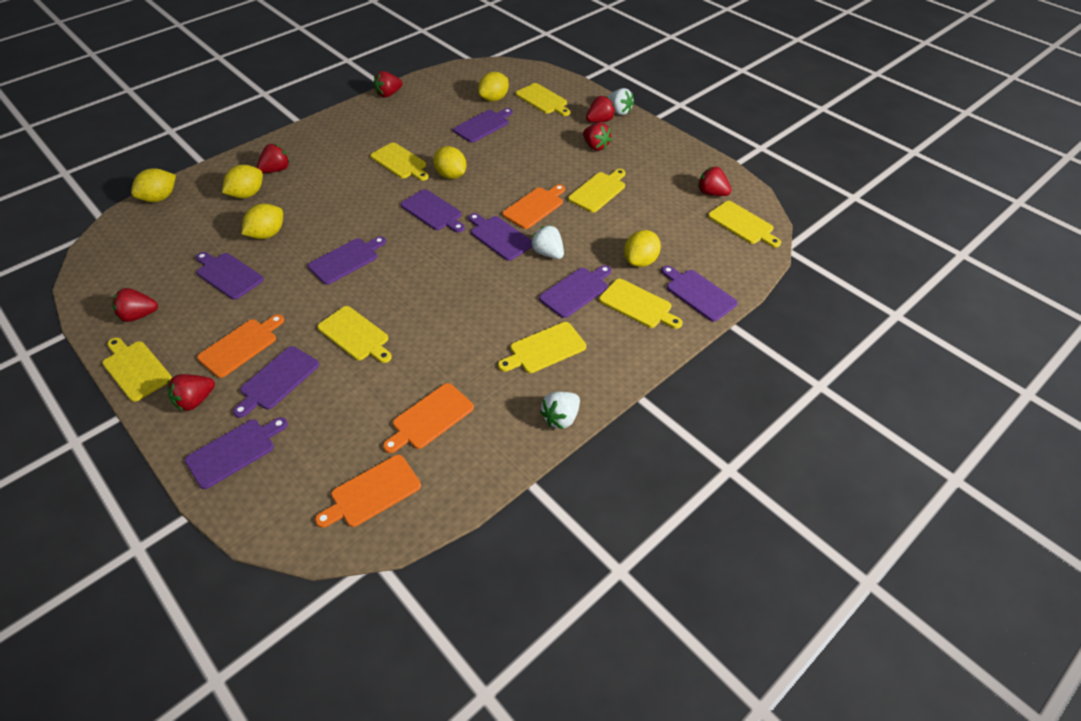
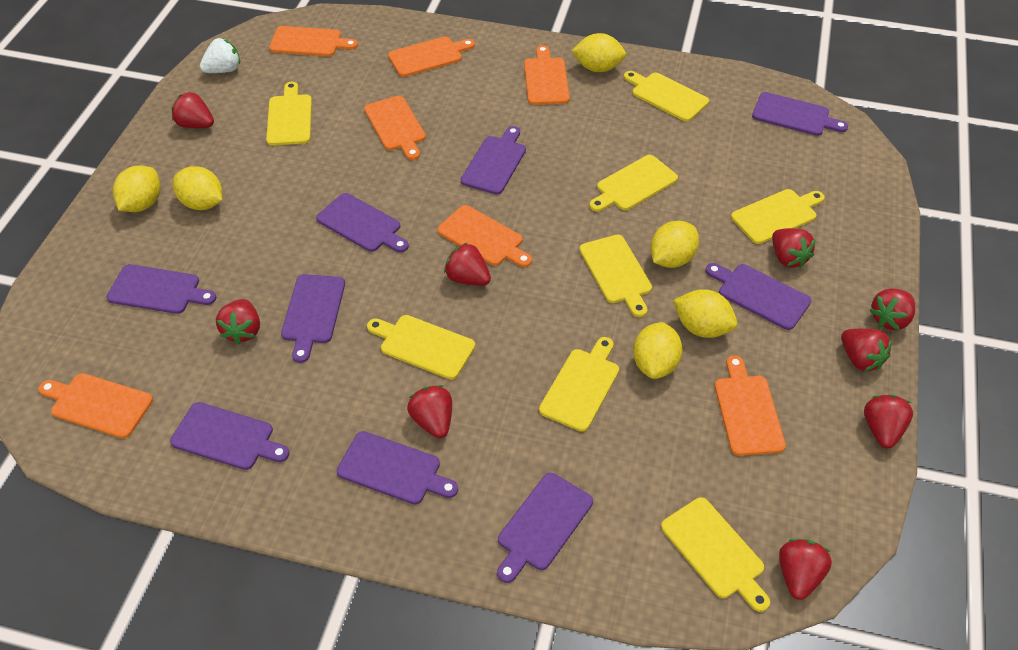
orange cutting board: 4 -> 7
red strawberry: 7 -> 9
white strawberry: 3 -> 1

